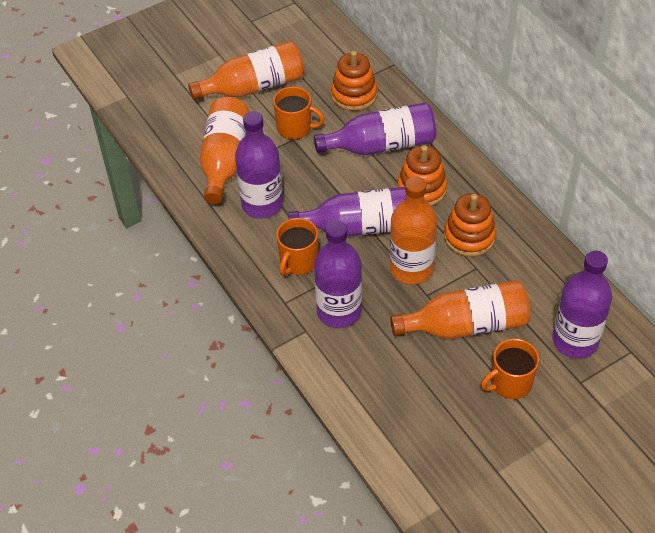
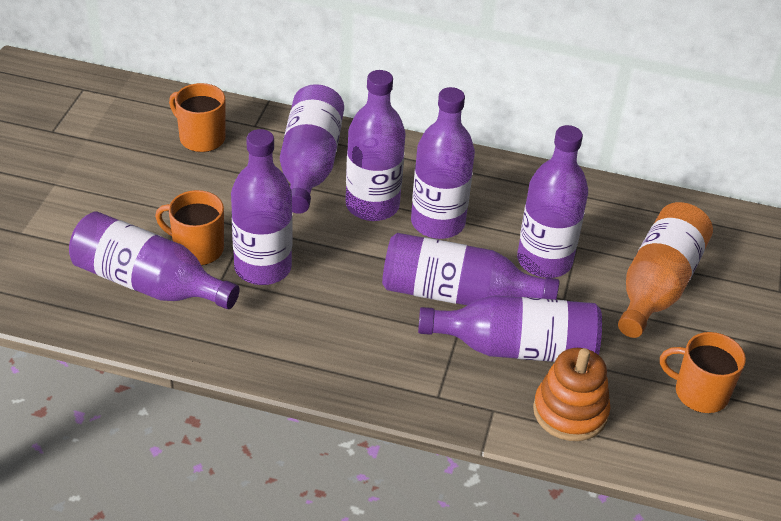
orange bottle: 4 -> 1
orange stacking toy: 3 -> 1
purple bottle: 5 -> 8

